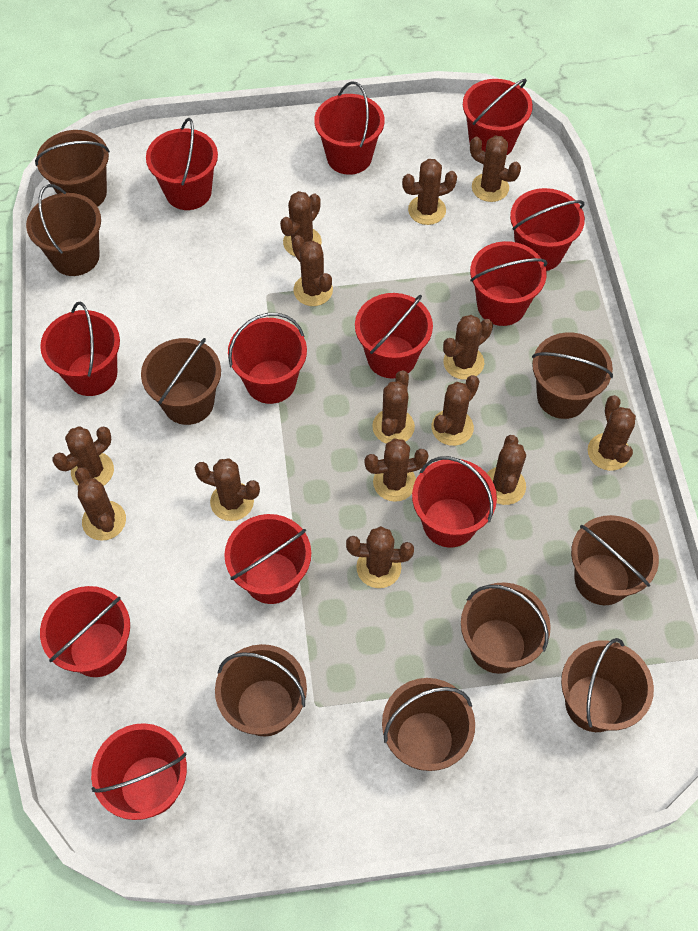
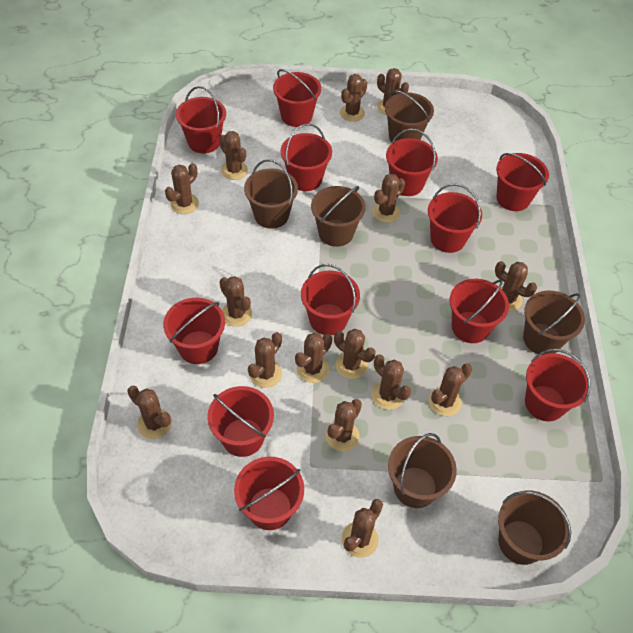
brown bucket: 9 -> 6
brown cactus: 14 -> 15

